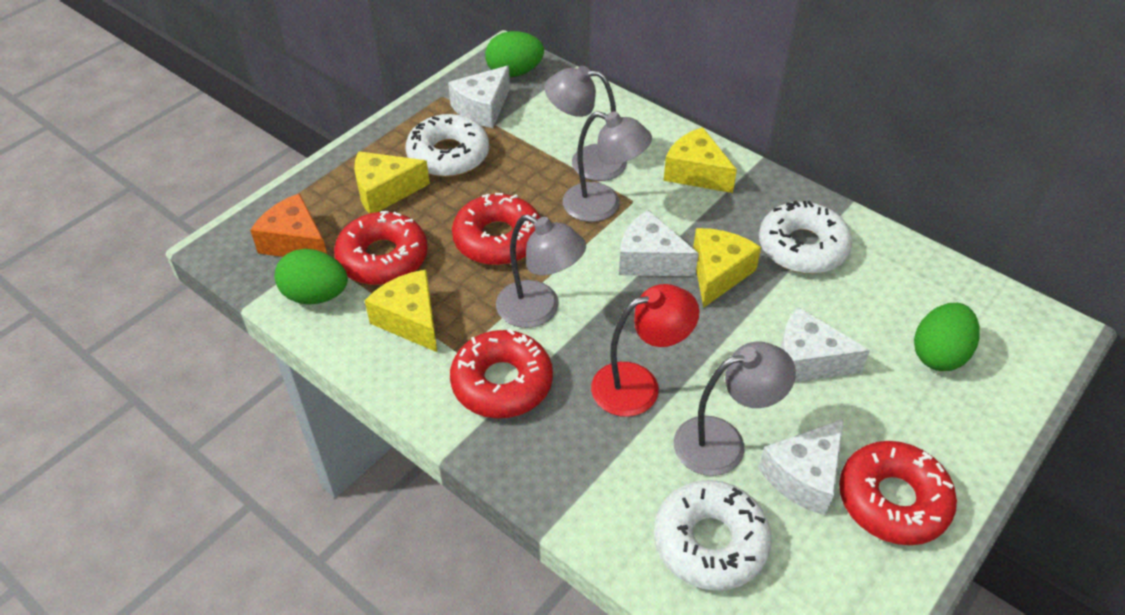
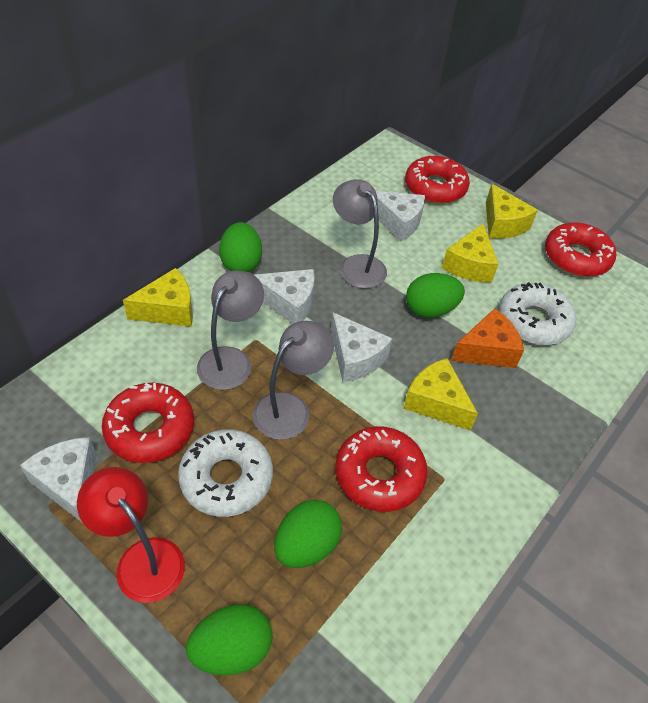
green egg: 3 -> 4
grey lamp: 4 -> 3
white donut: 3 -> 2

